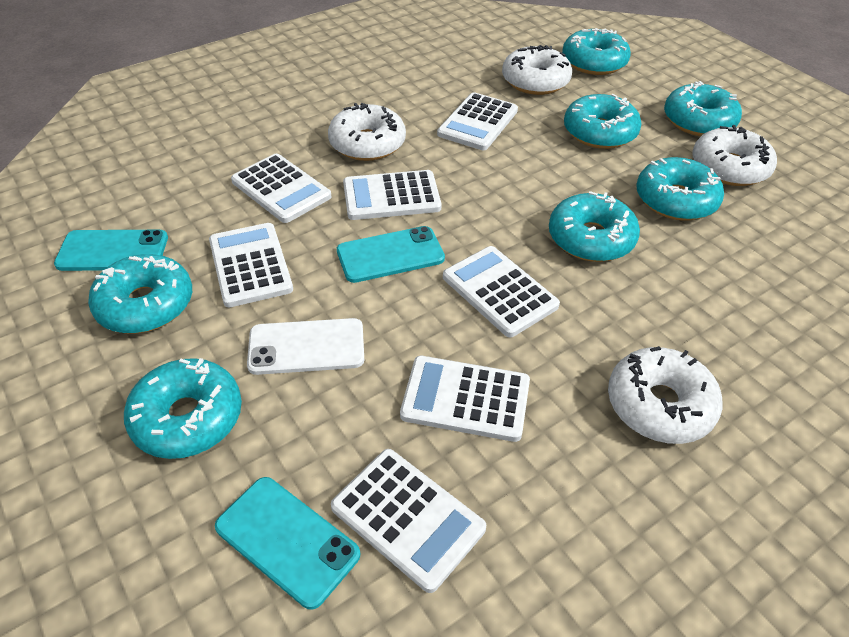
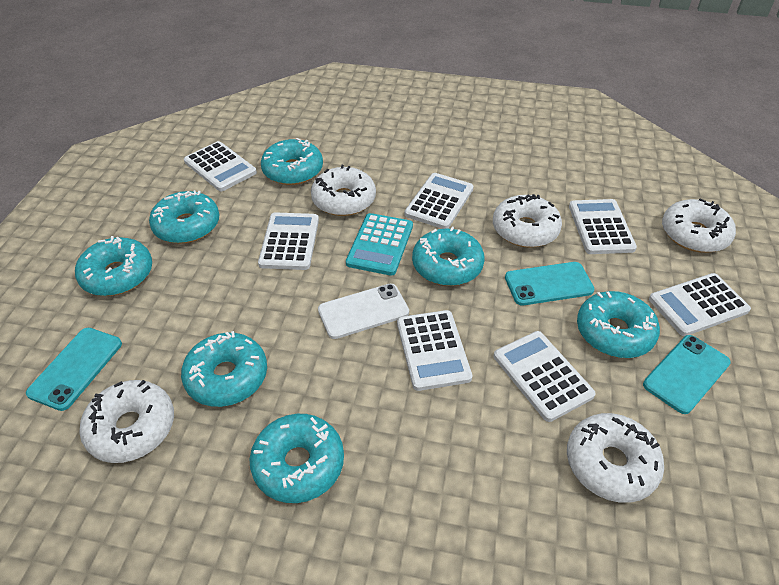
turquoise calculator: 0 -> 1
white donut: 4 -> 5

